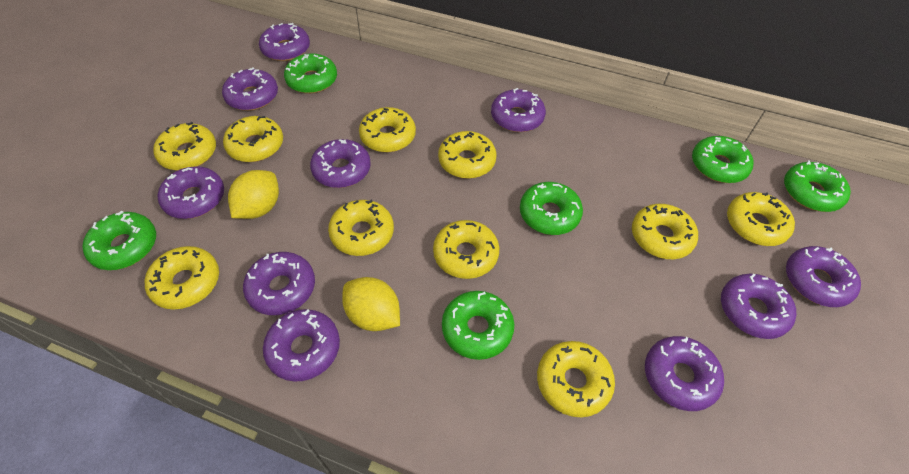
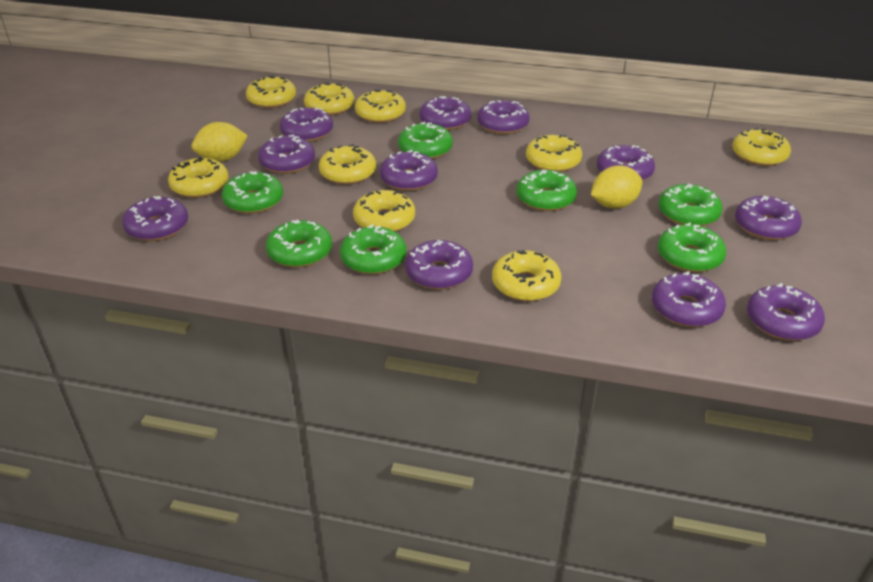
green donut: 6 -> 7
purple donut: 10 -> 11
yellow donut: 10 -> 9

